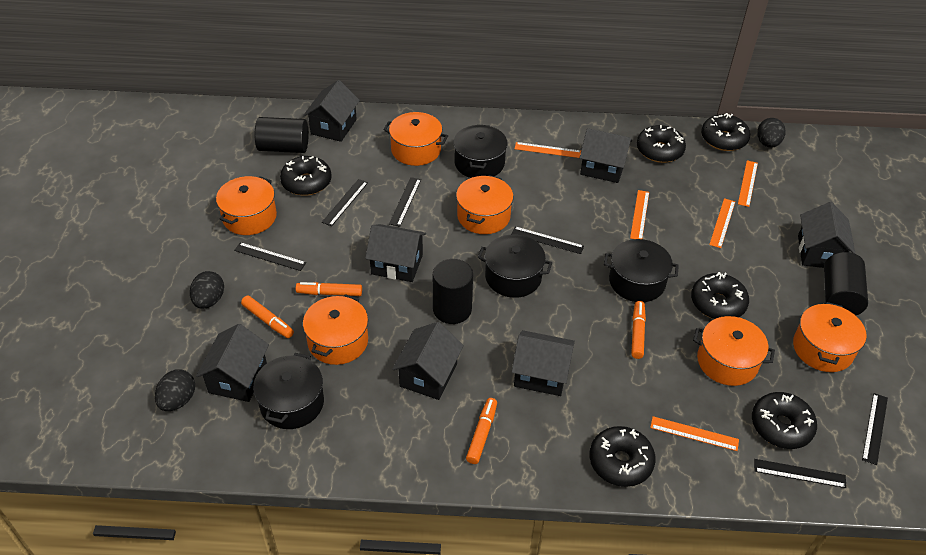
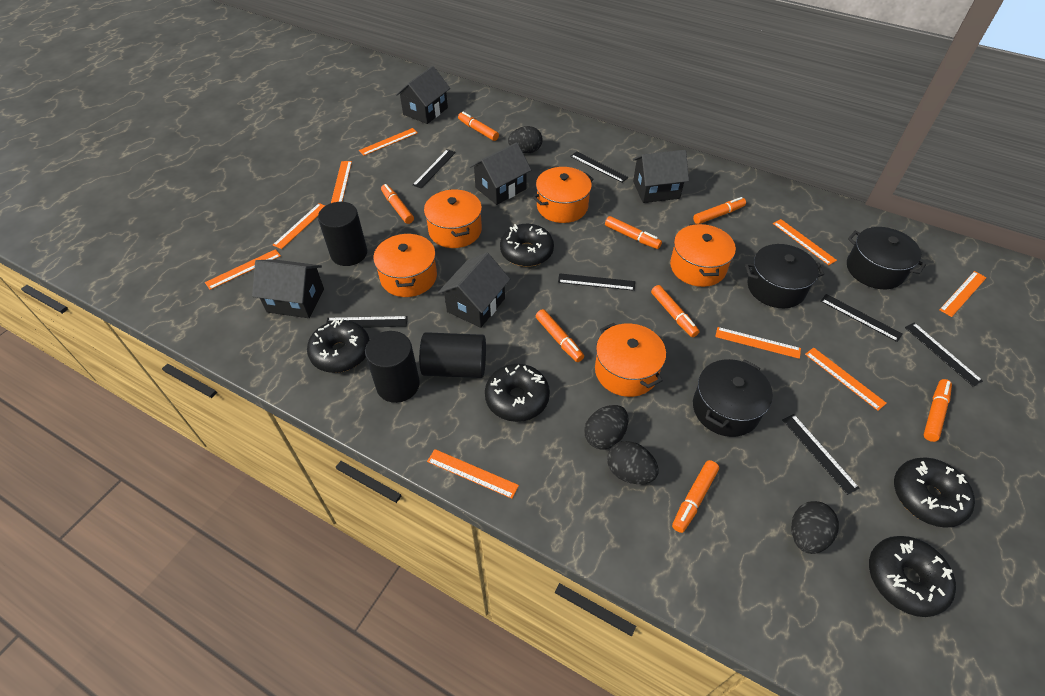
black donut: 6 -> 5
black egg: 3 -> 4
black house: 7 -> 5
black pot: 4 -> 3
black ruler: 6 -> 7
orange marker: 4 -> 8
orange pot: 6 -> 5
orange ruler: 5 -> 9

